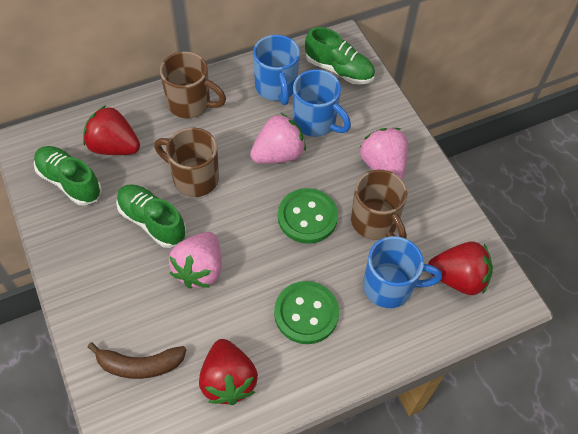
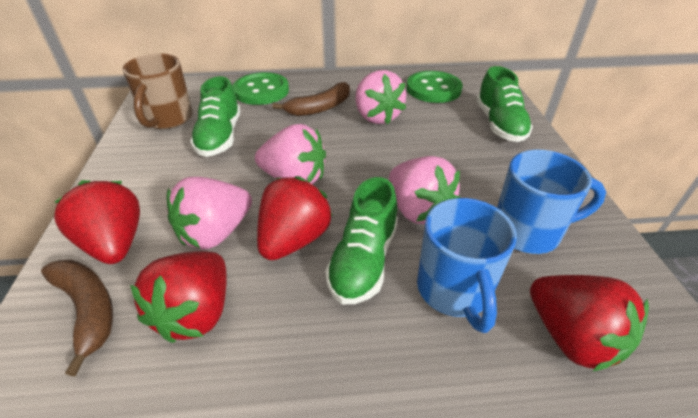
blue mug: 3 -> 2
brown banana: 1 -> 2
brown mug: 3 -> 1
pink strawberry: 3 -> 4
red strawberry: 3 -> 4

